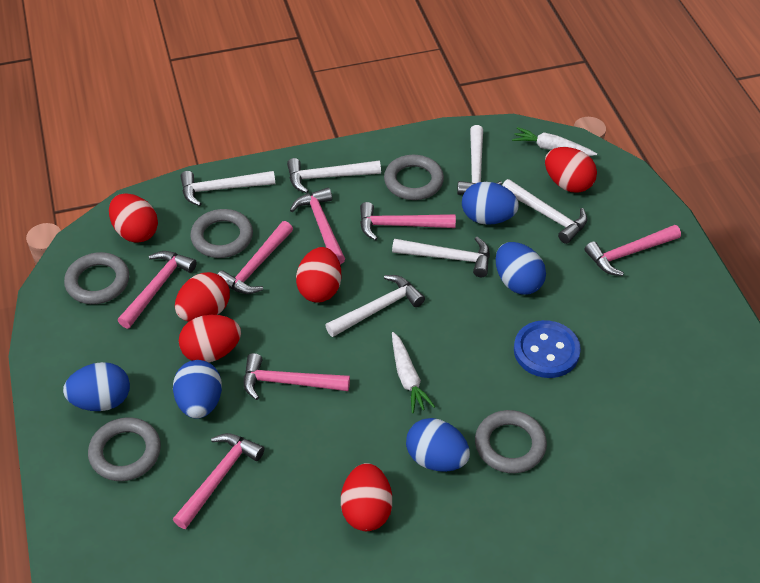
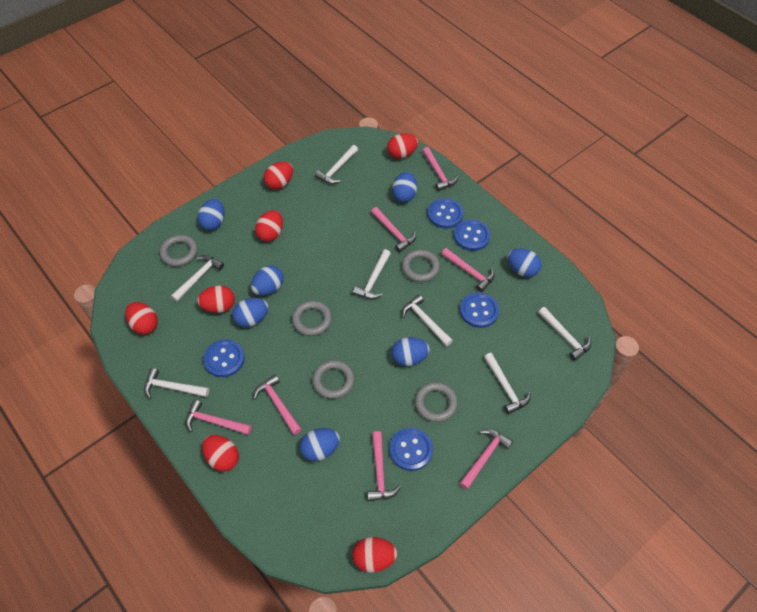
blue button: 1 -> 5
blue egg: 5 -> 7
red egg: 6 -> 7
white carrot: 2 -> 0
white hammer: 6 -> 7

